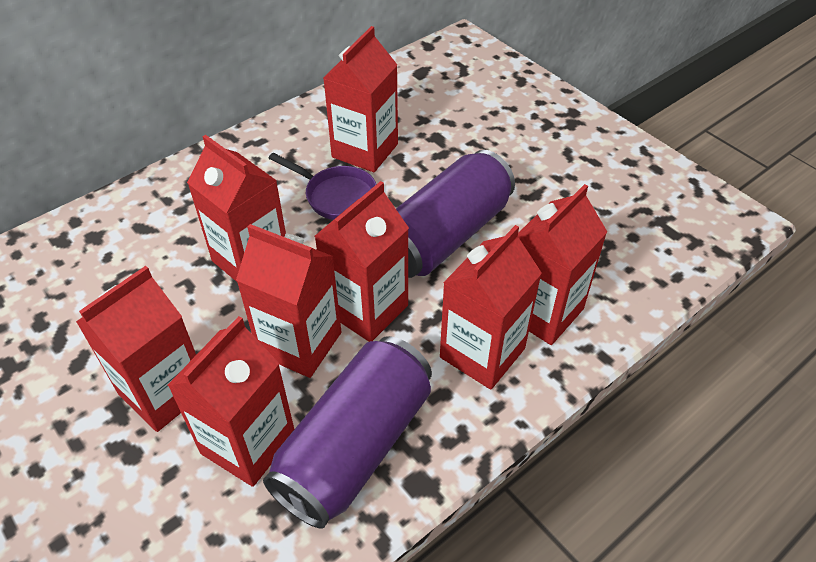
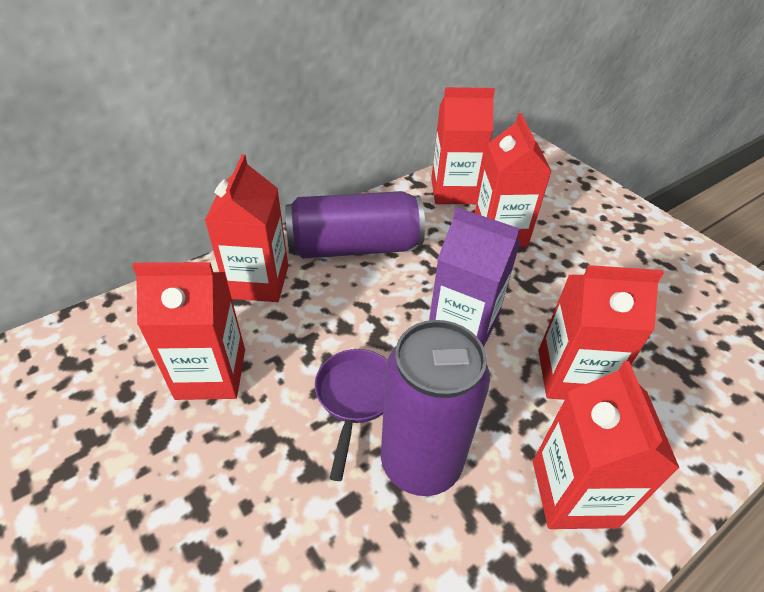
purple carton: 0 -> 1
red carton: 8 -> 6

